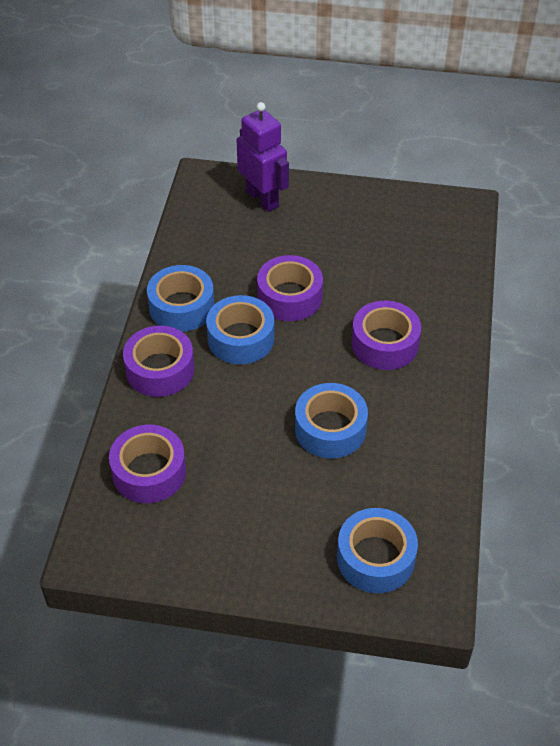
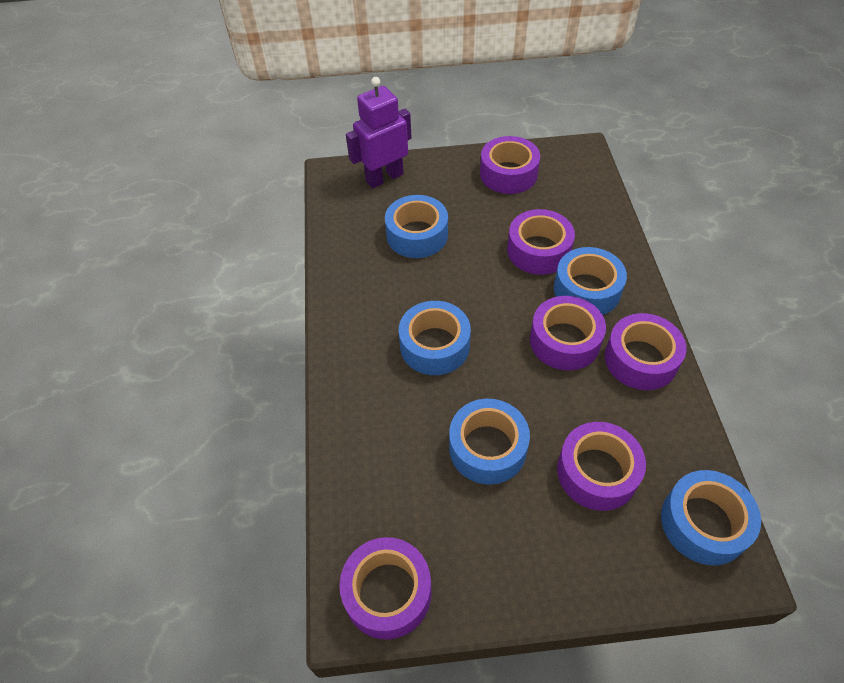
blue tape: 4 -> 5
purple tape: 4 -> 6

